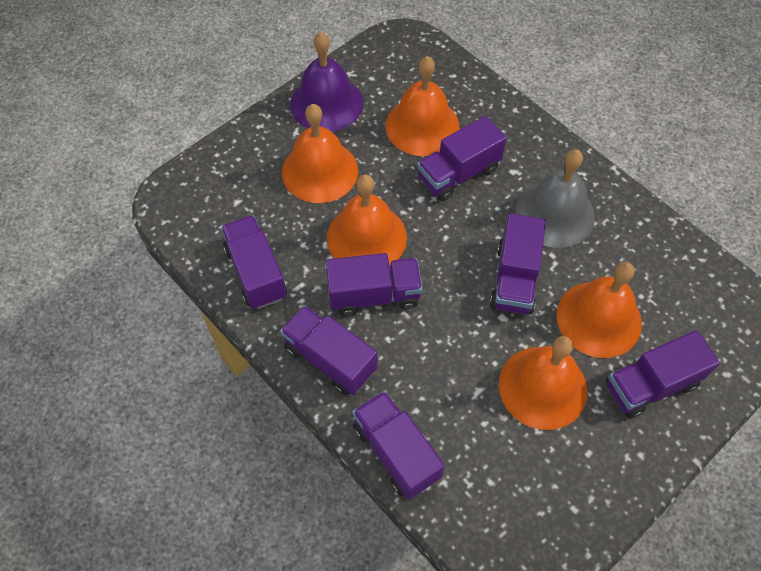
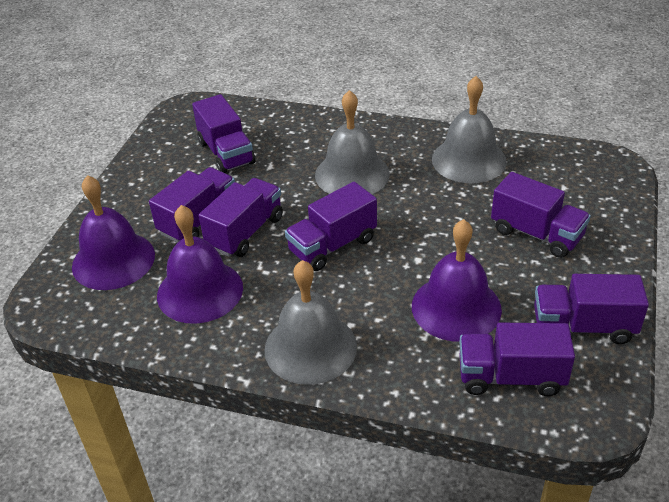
grey bell: 1 -> 3
orange bell: 5 -> 0
purple bell: 1 -> 3

